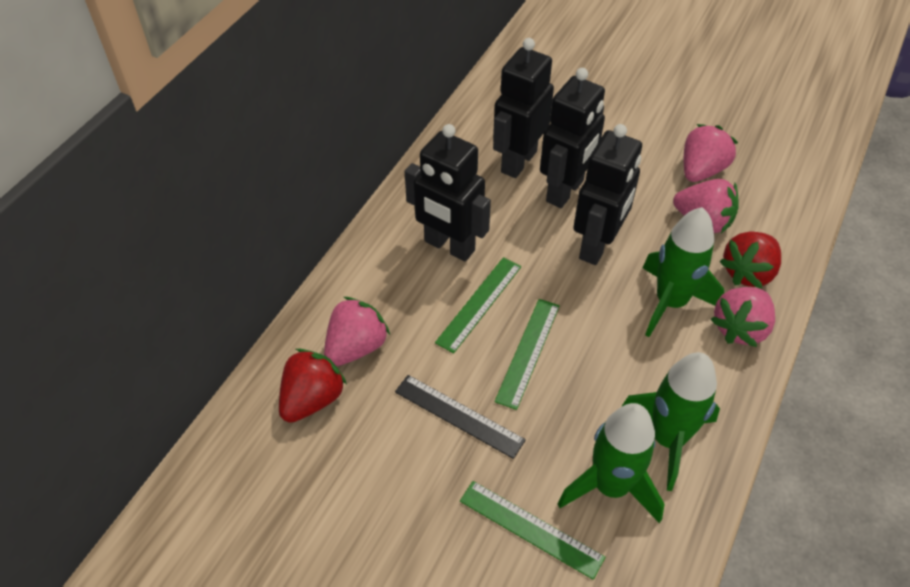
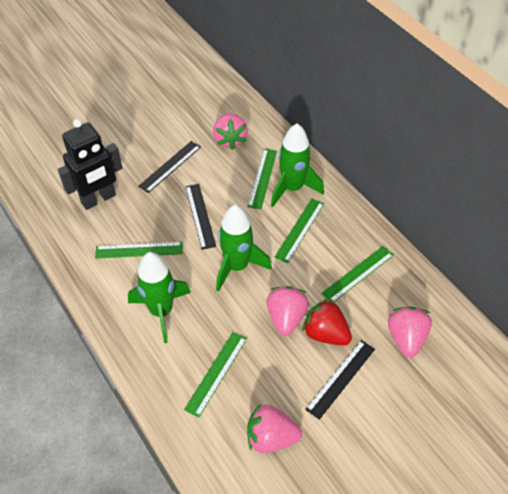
black robot: 4 -> 1
black ruler: 1 -> 3
green ruler: 3 -> 5
red strawberry: 2 -> 1

